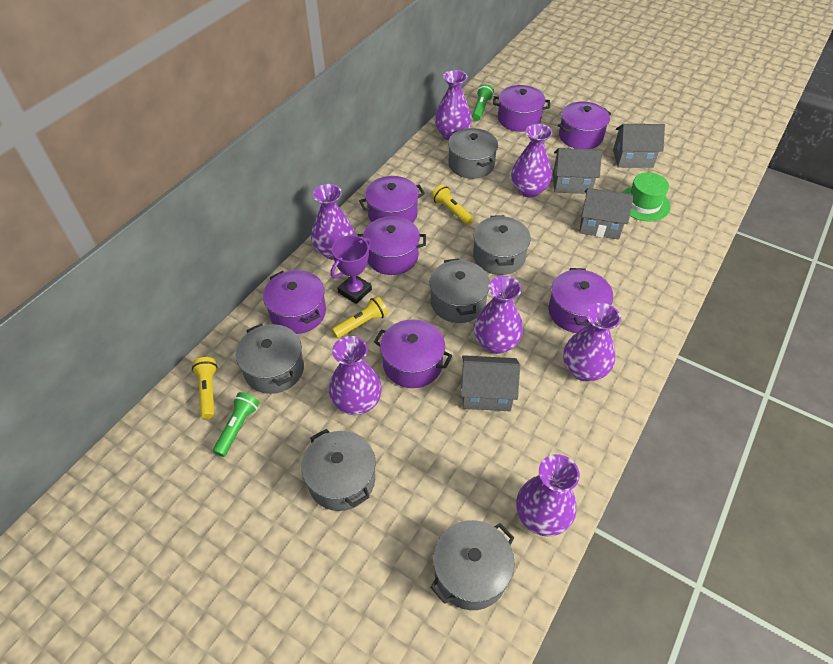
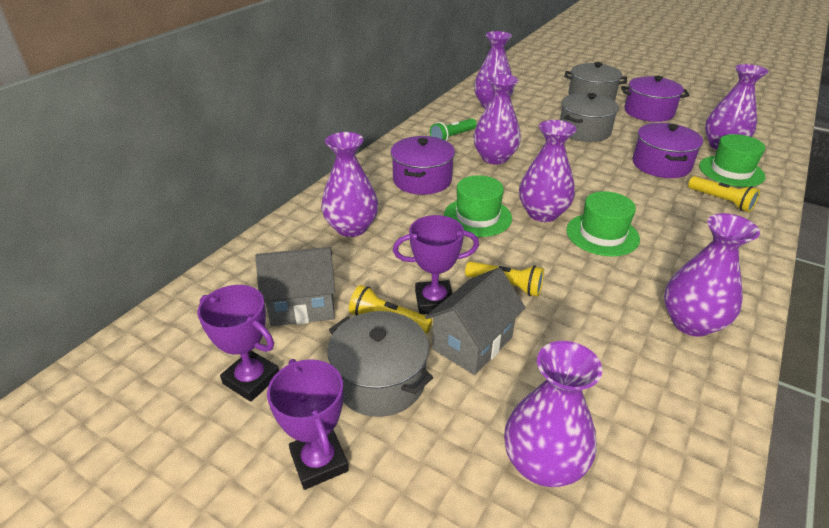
green flashlight: 2 -> 1
green hat: 1 -> 3
grey house: 4 -> 2
grey pot: 6 -> 3
purple pot: 7 -> 3
purple trophy: 1 -> 3

